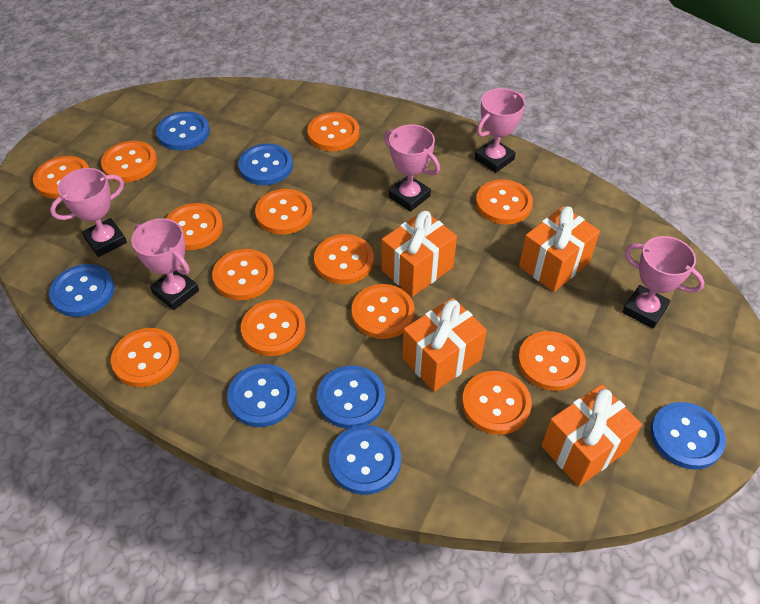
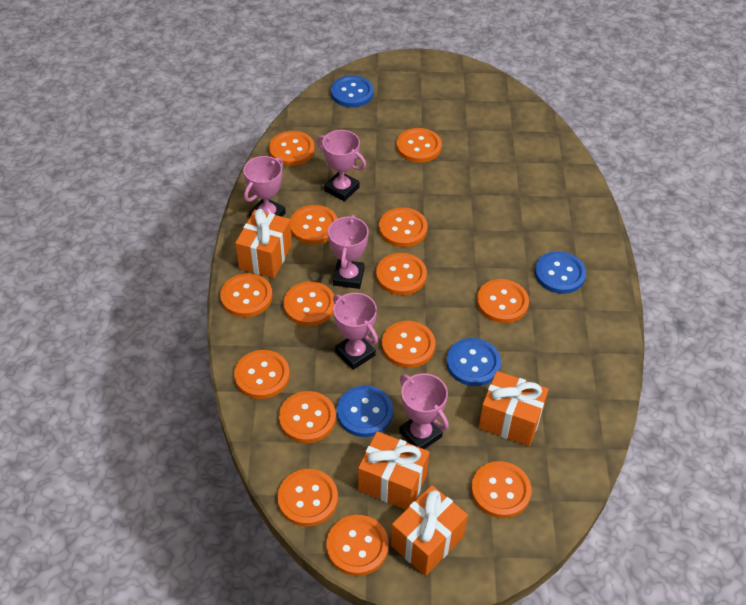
blue button: 7 -> 4
orange button: 13 -> 14

